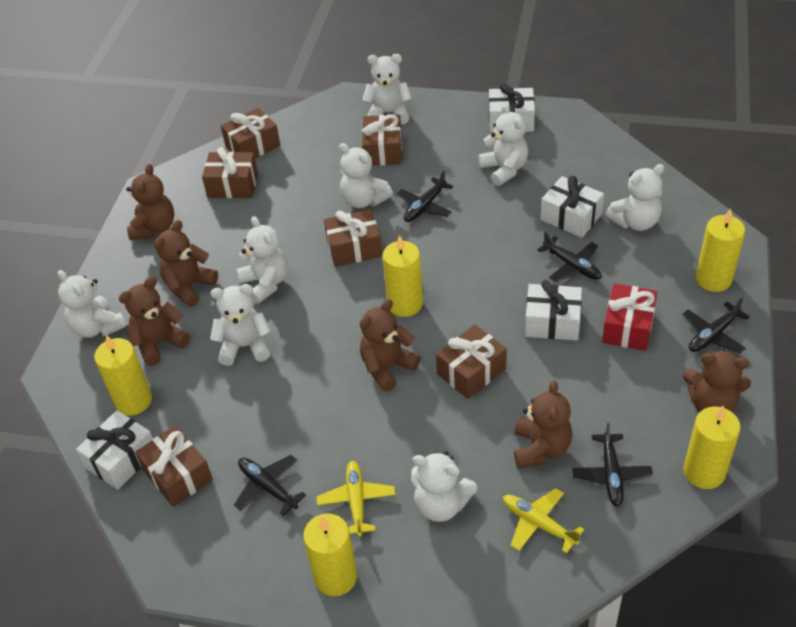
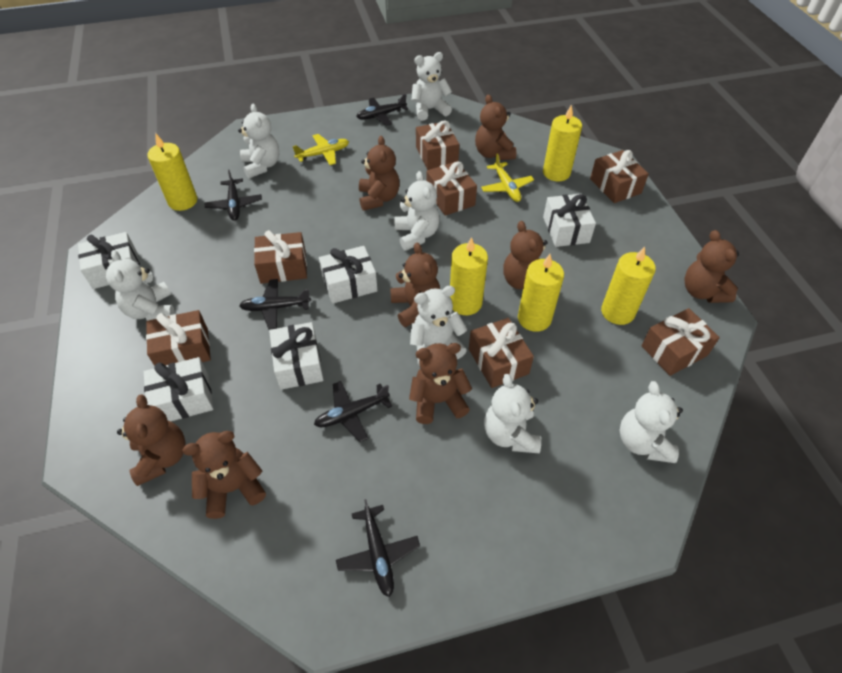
brown gift: 6 -> 7
brown teddy bear: 6 -> 8
red gift: 1 -> 0
white gift: 4 -> 5
white teddy bear: 8 -> 7

